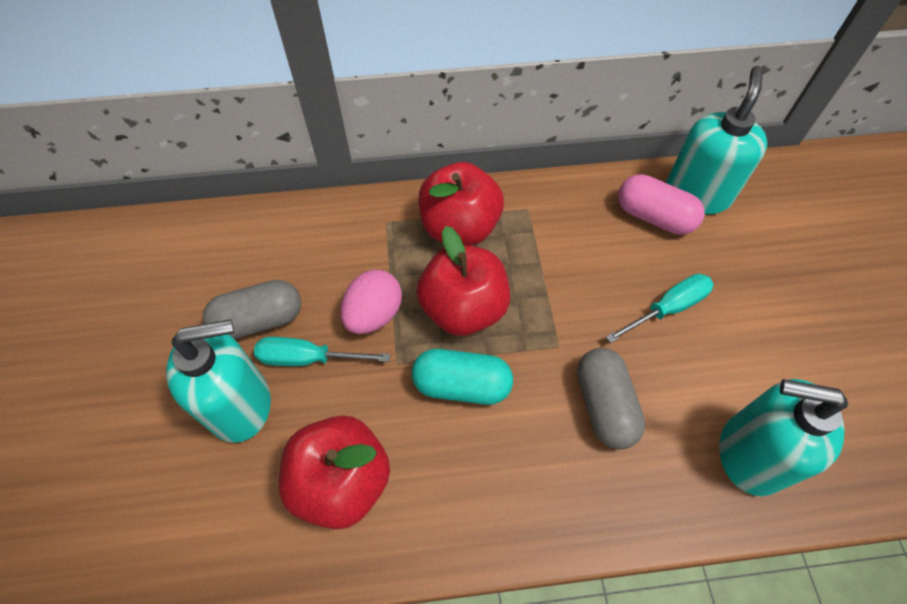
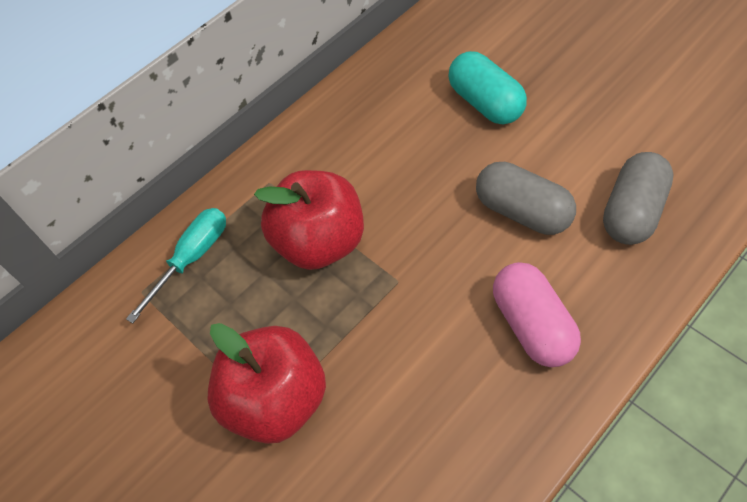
pink egg: 1 -> 0
red apple: 3 -> 2
turquoise screwdriver: 2 -> 1
turquoise soap dispenser: 3 -> 0

